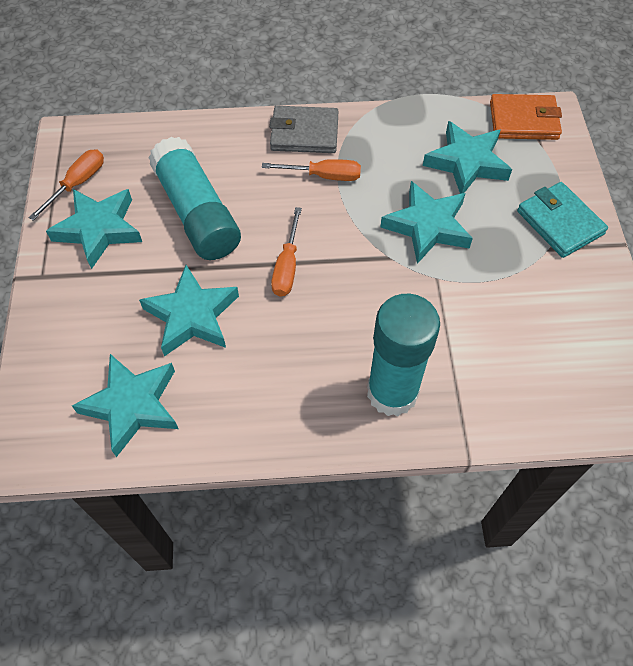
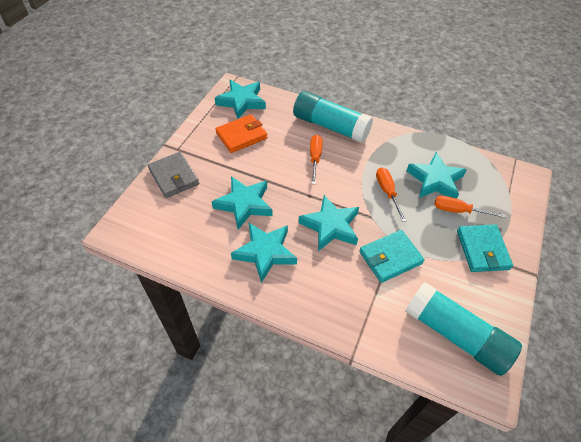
turquoise wallet: 1 -> 2

